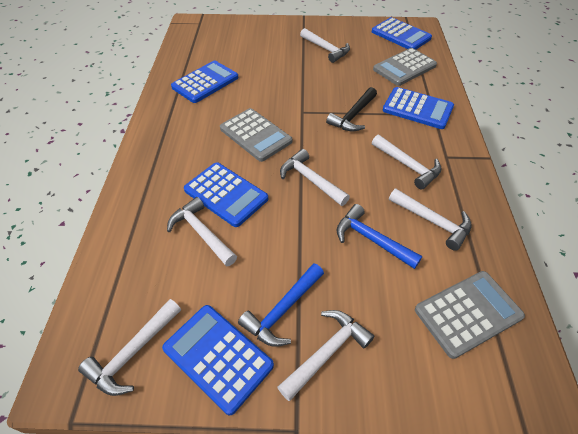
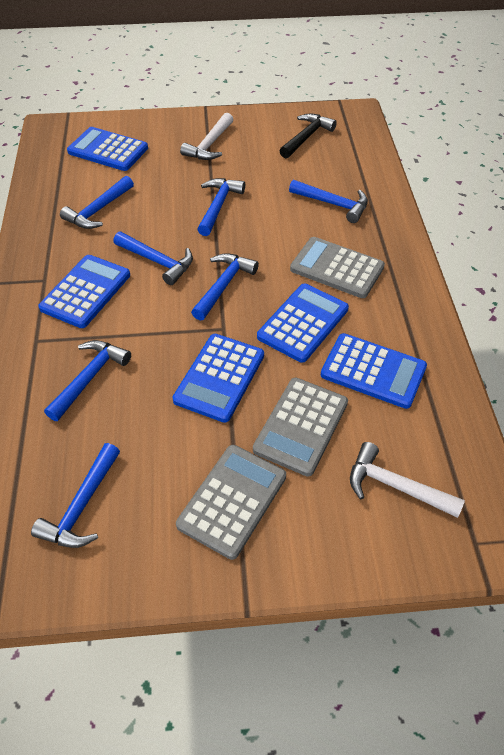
blue hammer: 2 -> 7
white hammer: 7 -> 2

